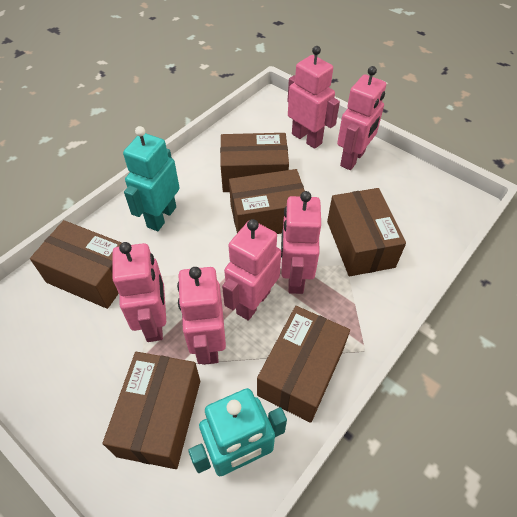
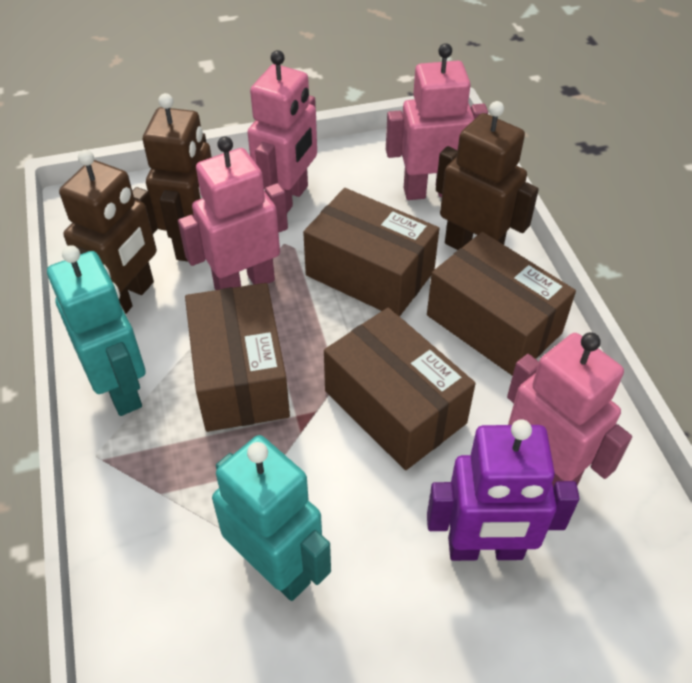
brown box: 6 -> 4
brown robot: 0 -> 3
pink robot: 6 -> 4
purple robot: 0 -> 1

